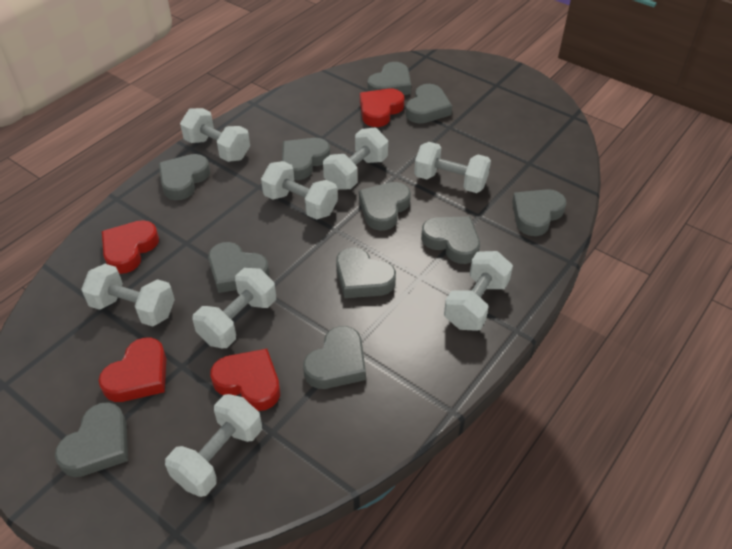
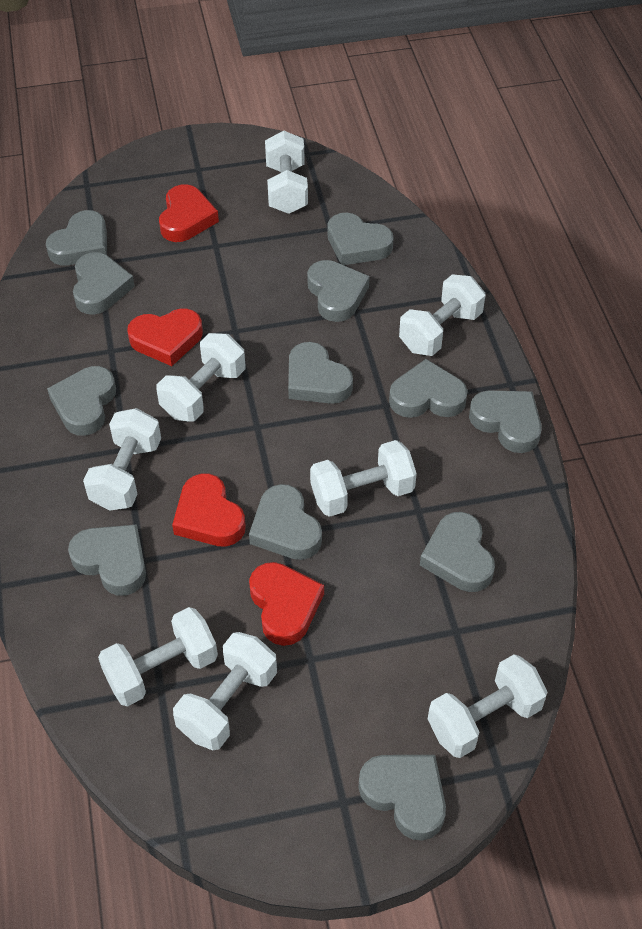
grey heart: 11 -> 12

